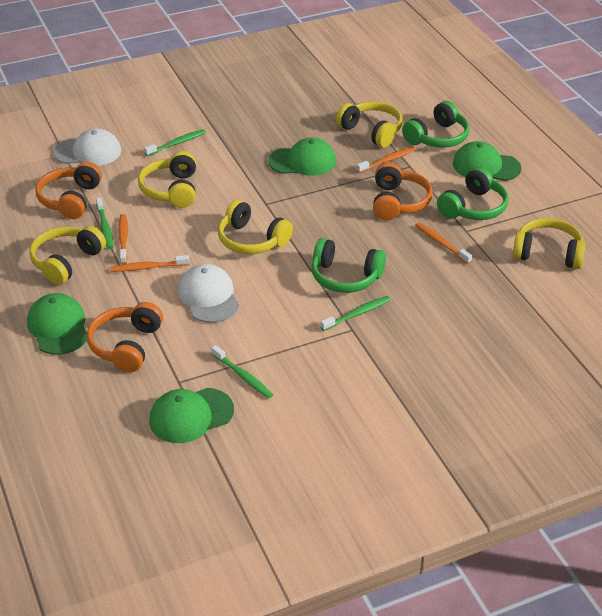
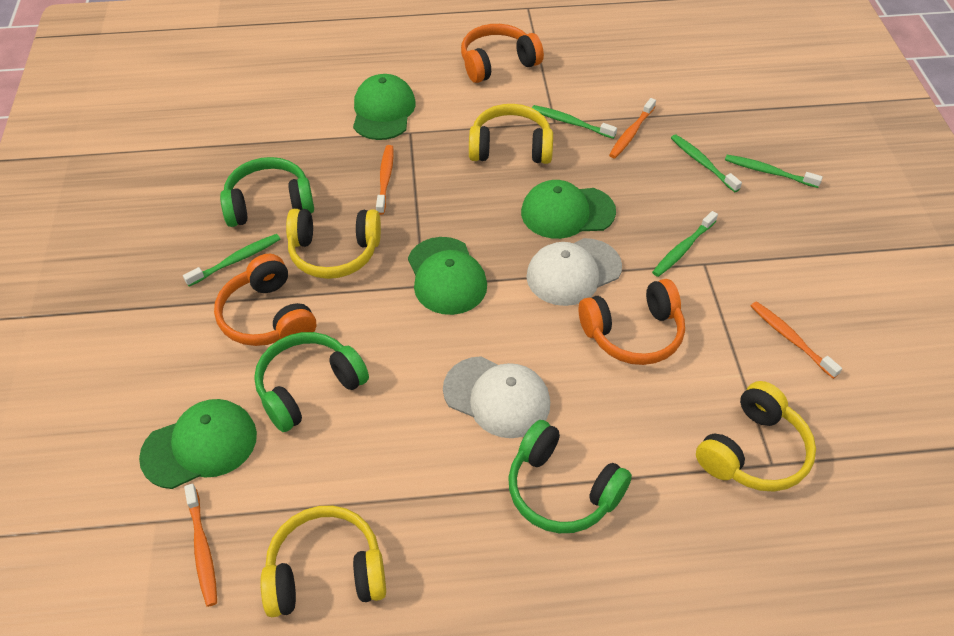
green toothbrush: 4 -> 5
yellow headphones: 5 -> 4

